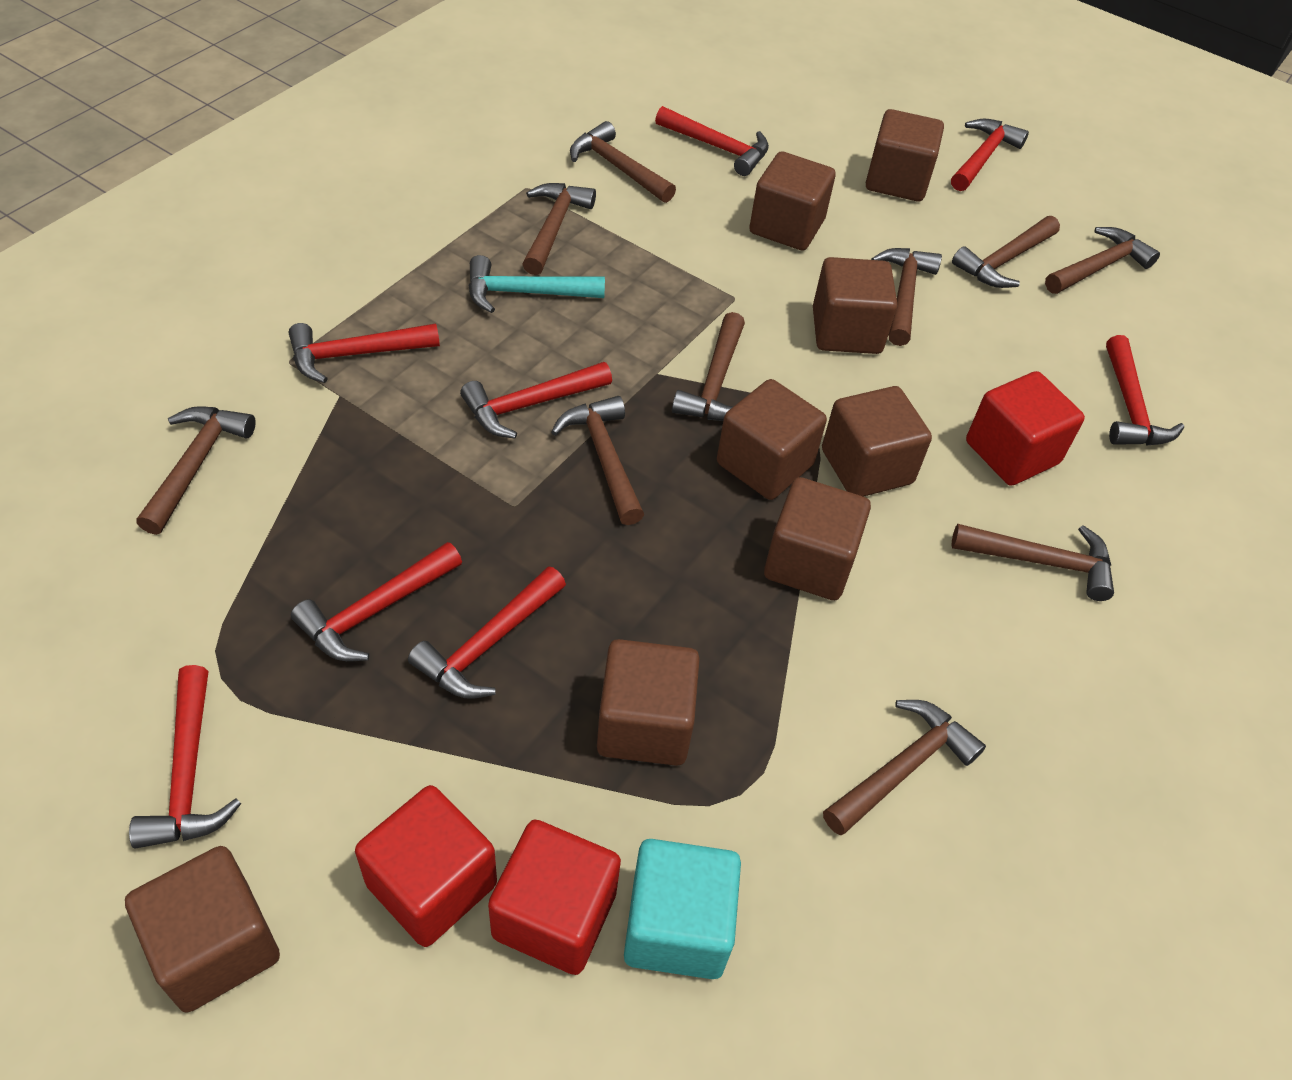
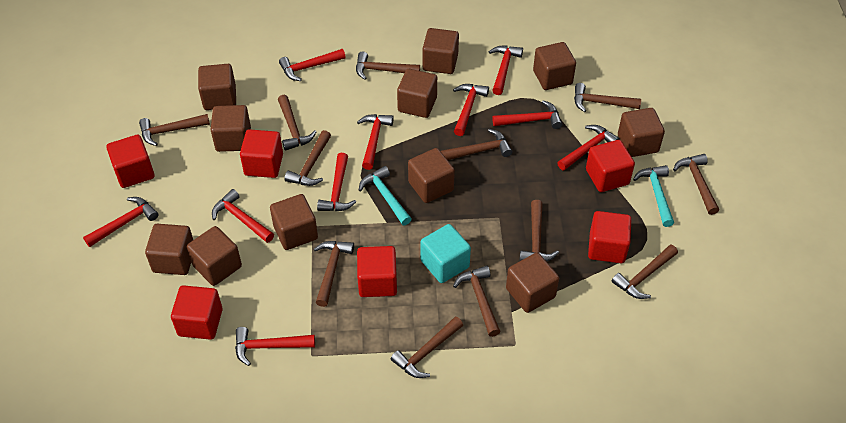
brown cube: 8 -> 11
brown hammer: 10 -> 12
red cube: 3 -> 6
red hammer: 8 -> 10
turquoise hammer: 1 -> 2

